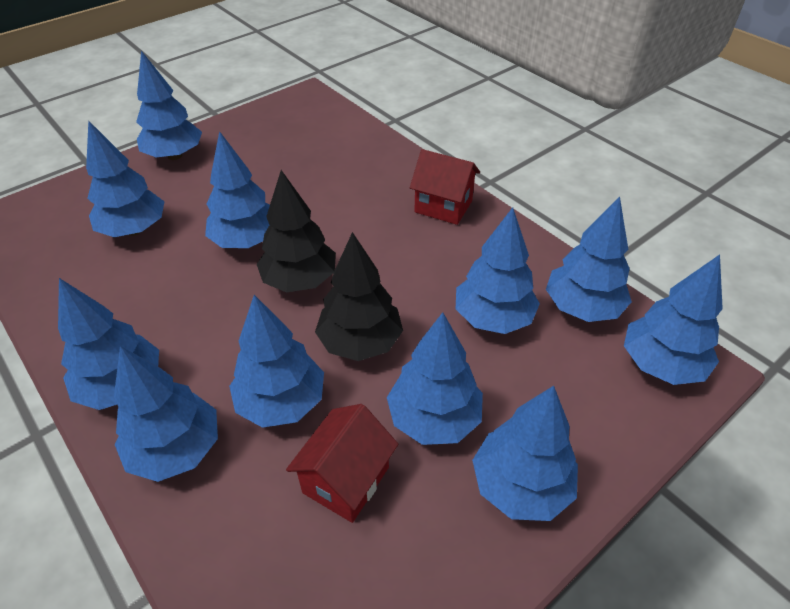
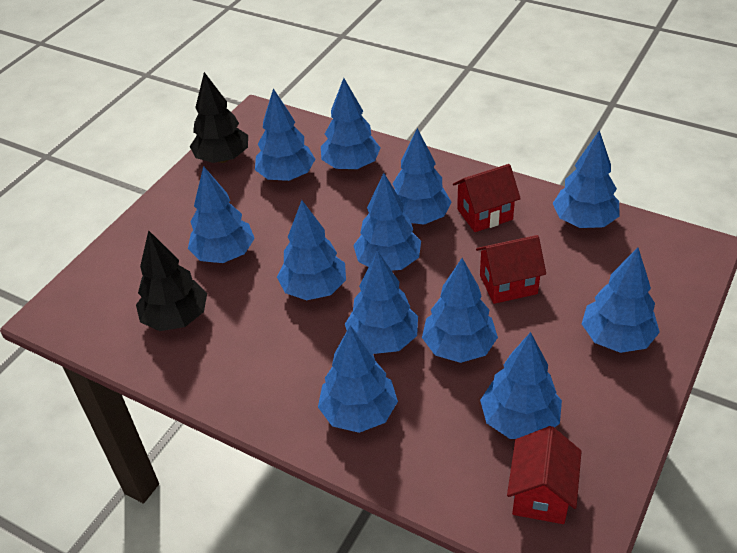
blue tree: 11 -> 12
red house: 2 -> 3

